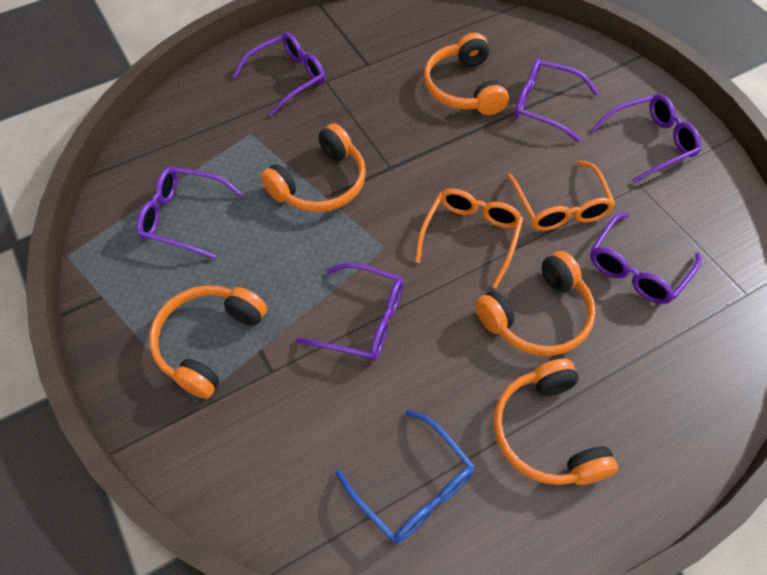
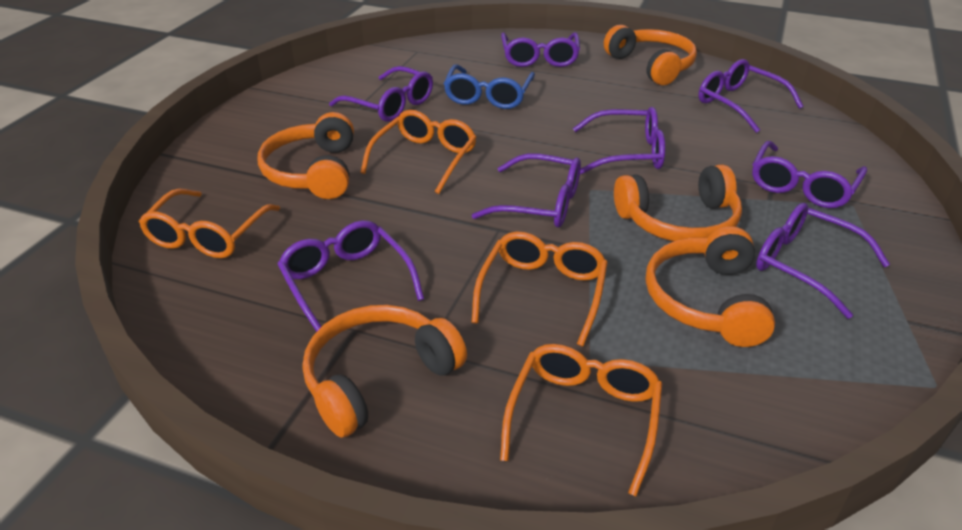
orange glasses: 2 -> 4
purple glasses: 6 -> 8

